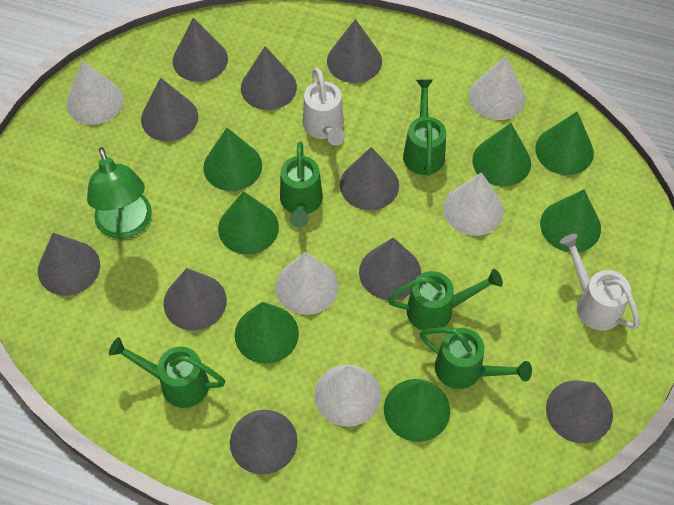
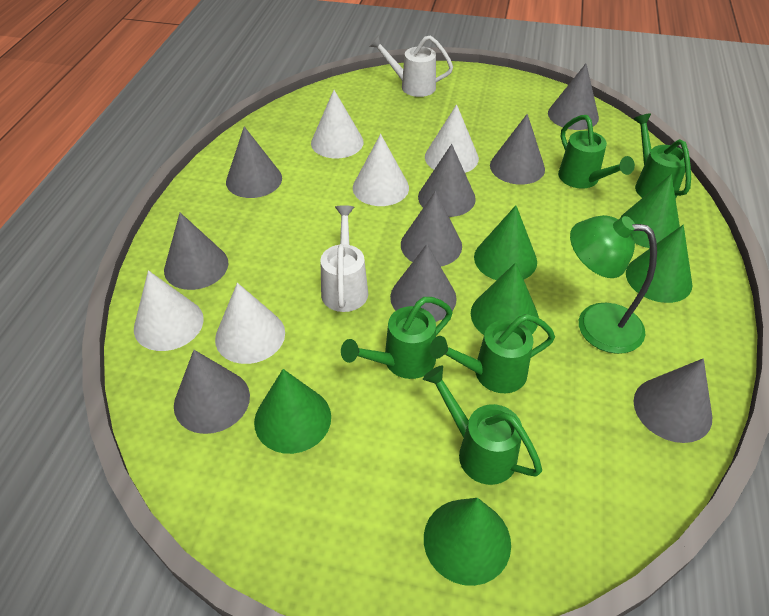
green cone: 7 -> 6
grey cone: 10 -> 9

